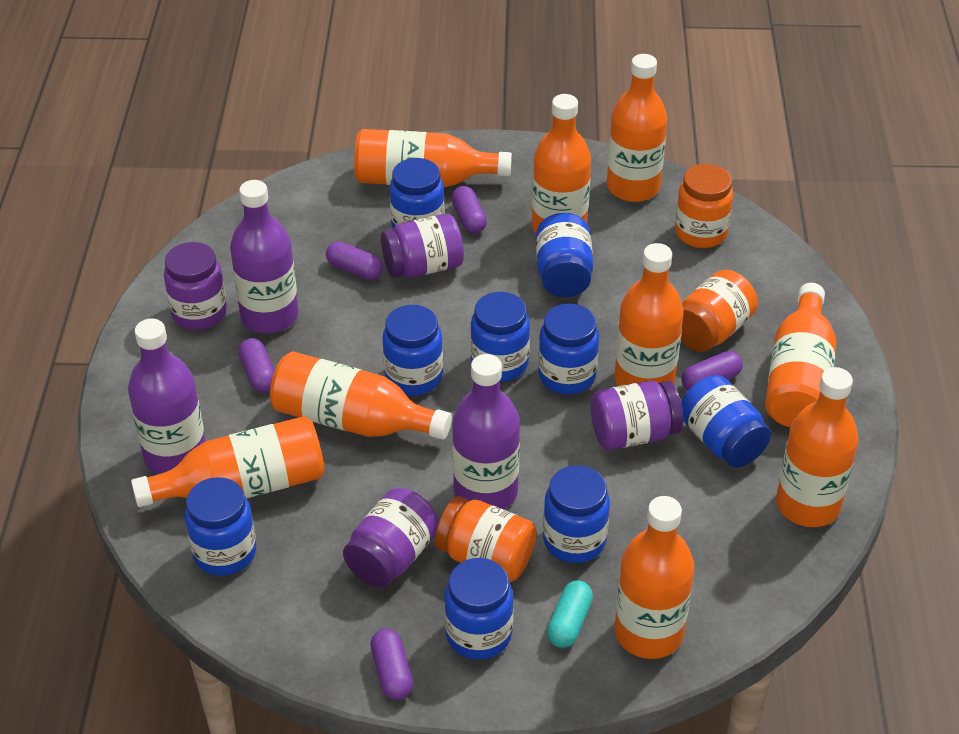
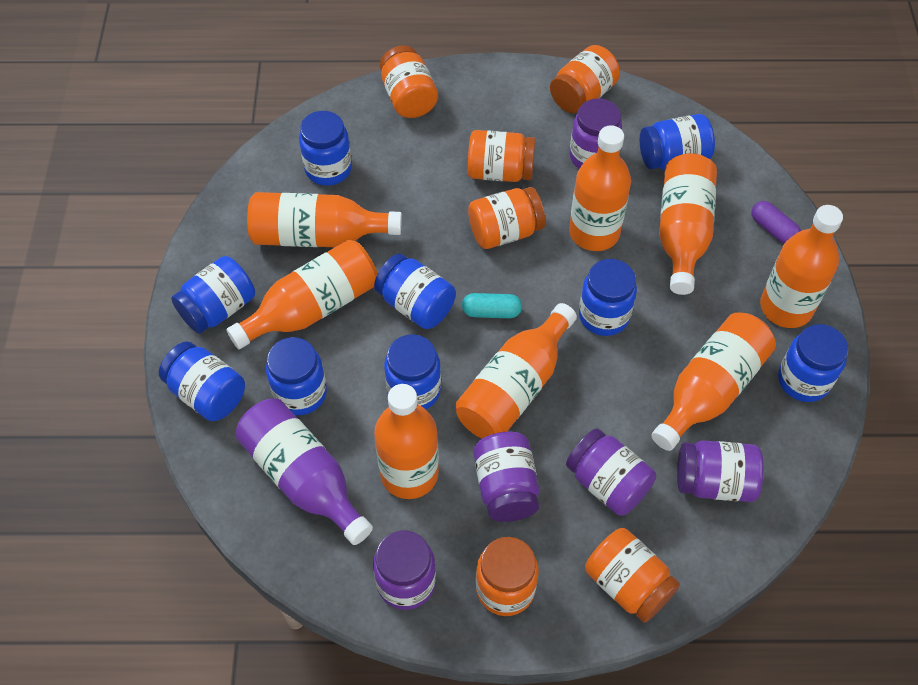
orange bottle: 9 -> 8
orange jar: 3 -> 6
purple bottle: 3 -> 1
purple capsule: 5 -> 1
purple jar: 4 -> 5

